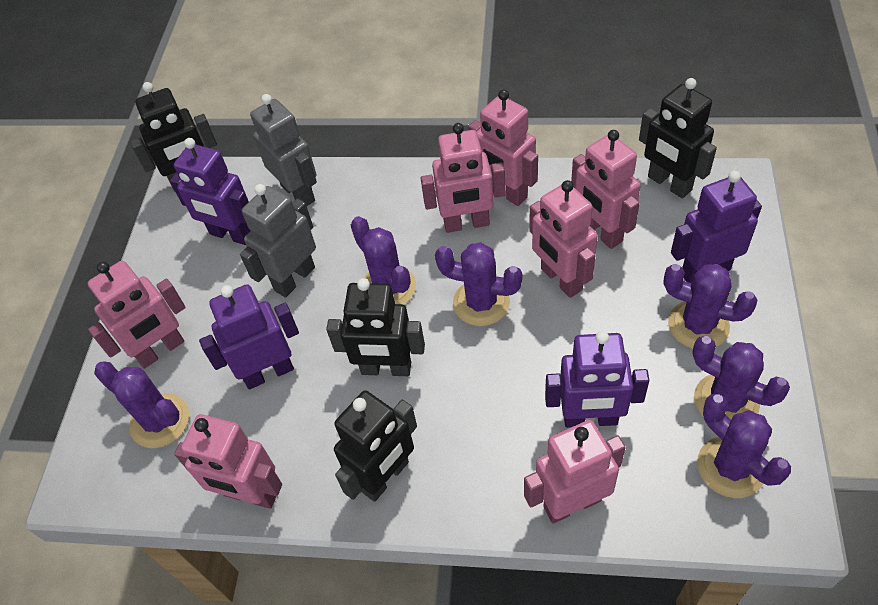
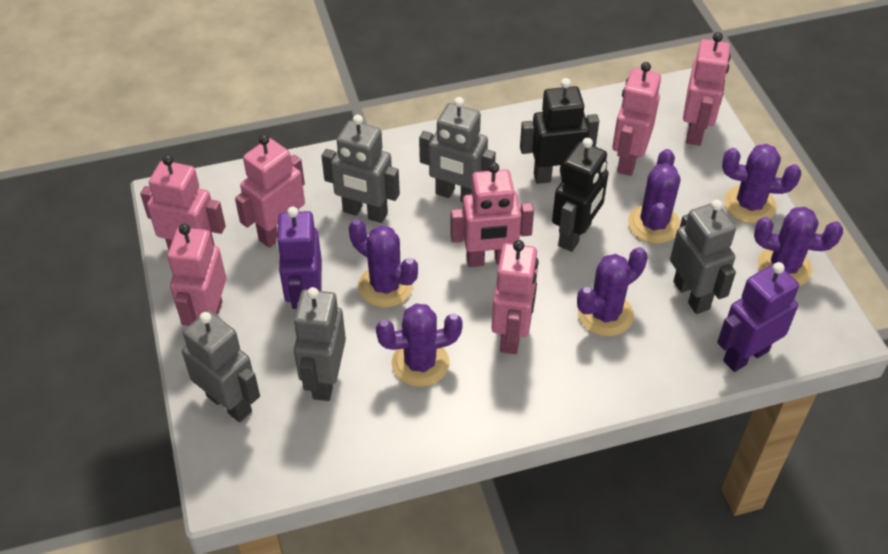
black robot: 4 -> 2
grey robot: 2 -> 5
purple robot: 4 -> 2

